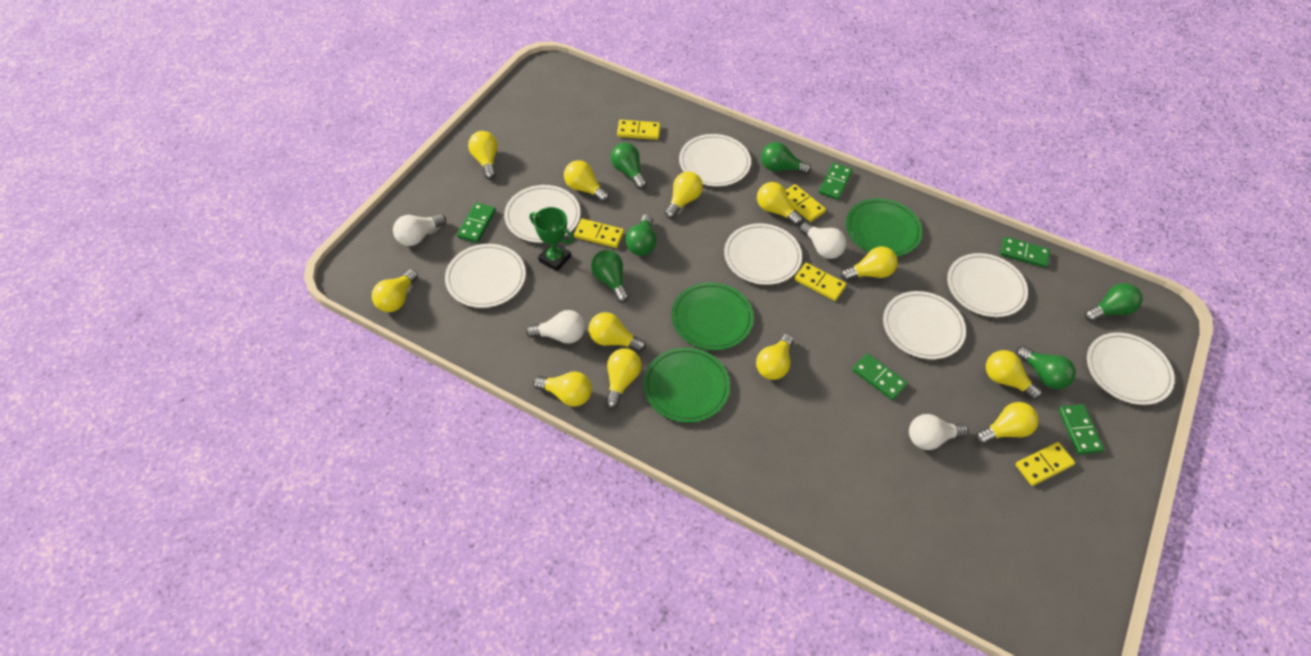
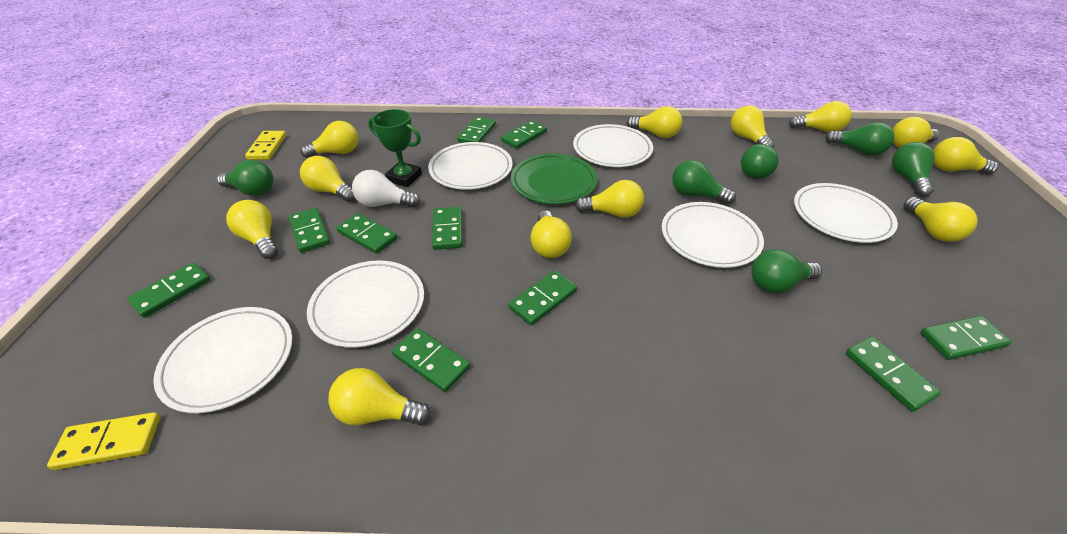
green domino: 5 -> 10
green plate: 3 -> 1
white light bulb: 4 -> 1
white plate: 7 -> 6
yellow domino: 5 -> 2

